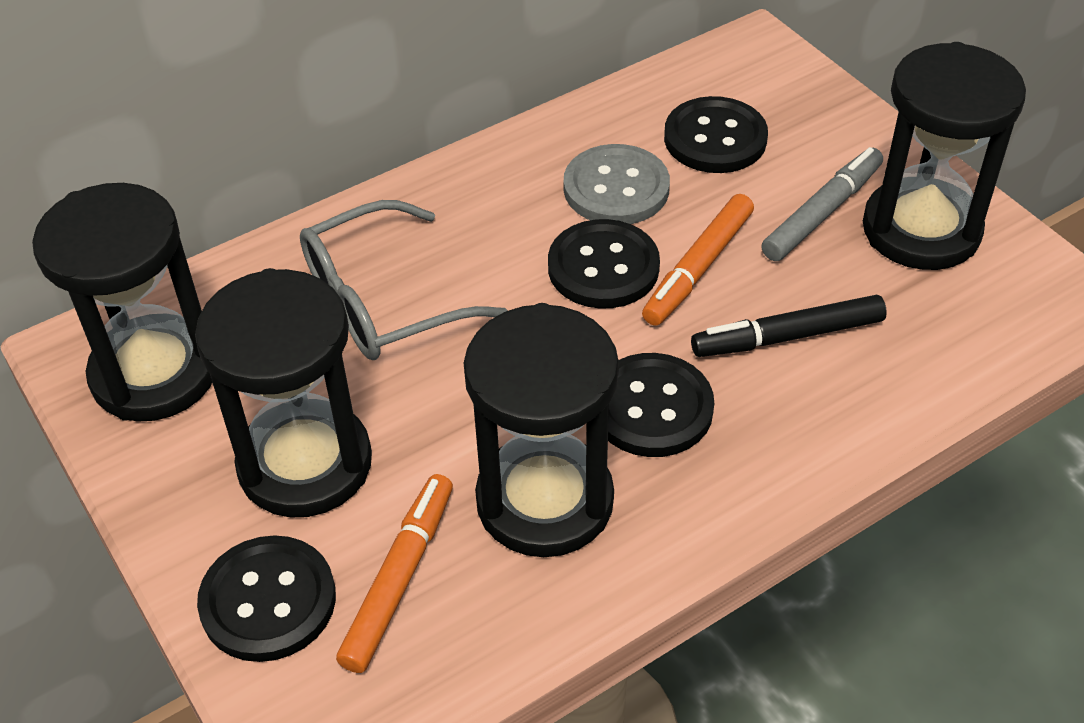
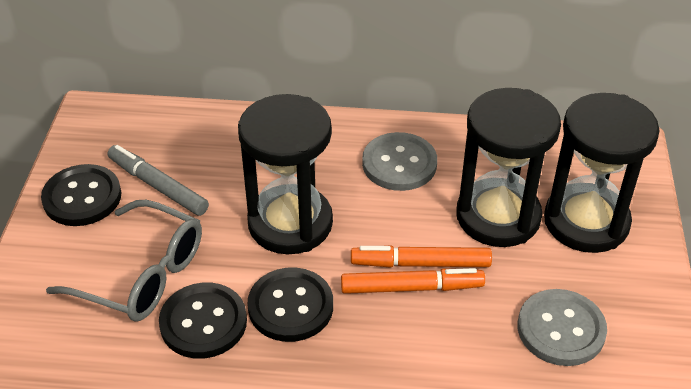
black button: 4 -> 3
black hourglass: 4 -> 3
black marker: 1 -> 0
grey button: 1 -> 2

